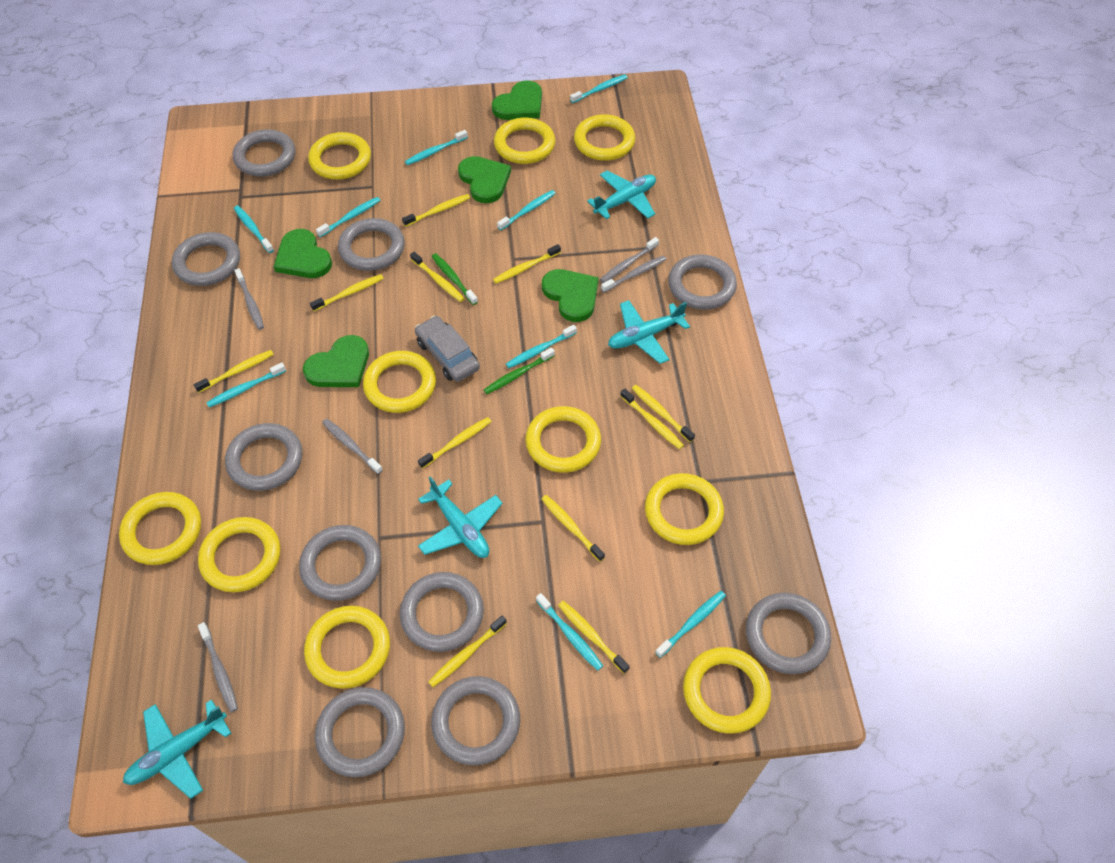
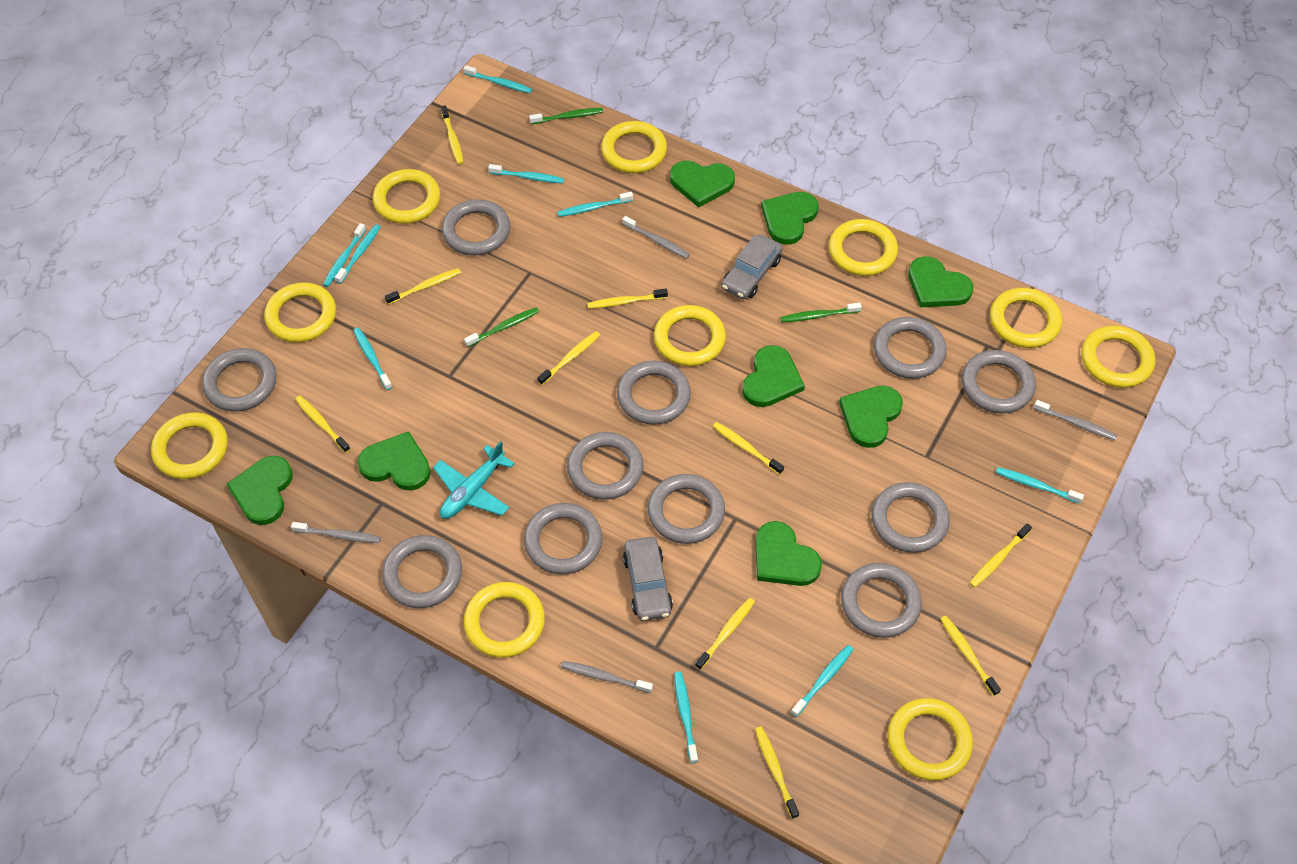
green heart: 5 -> 8
green toothbrush: 2 -> 3
grey car: 1 -> 2
grey ring: 10 -> 11
grey toothbrush: 5 -> 4
turquoise plane: 4 -> 1
yellow toothbrush: 11 -> 10

